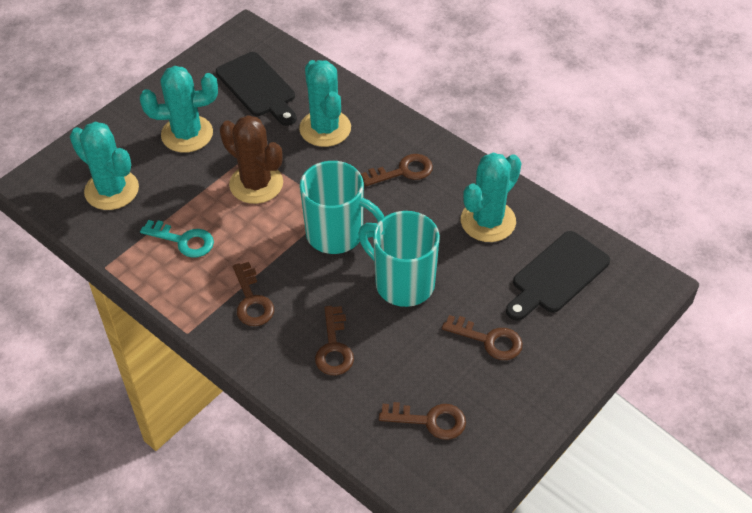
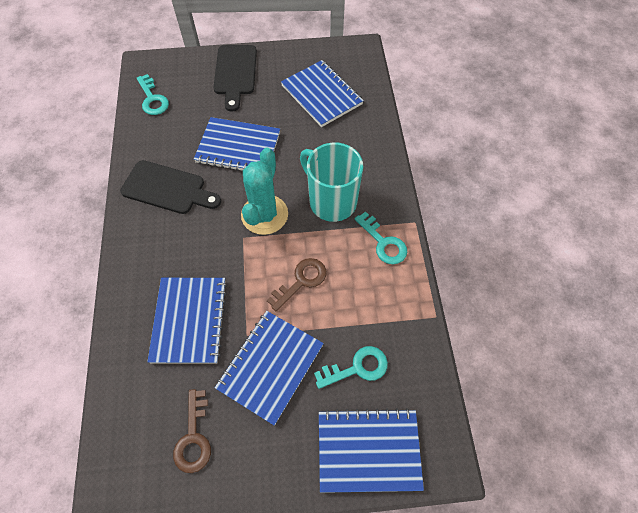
blue notebook: 0 -> 5
brown cactus: 1 -> 0
brown key: 5 -> 2
turquoise cactus: 4 -> 1
turquoise key: 1 -> 3
turquoise mug: 2 -> 1

